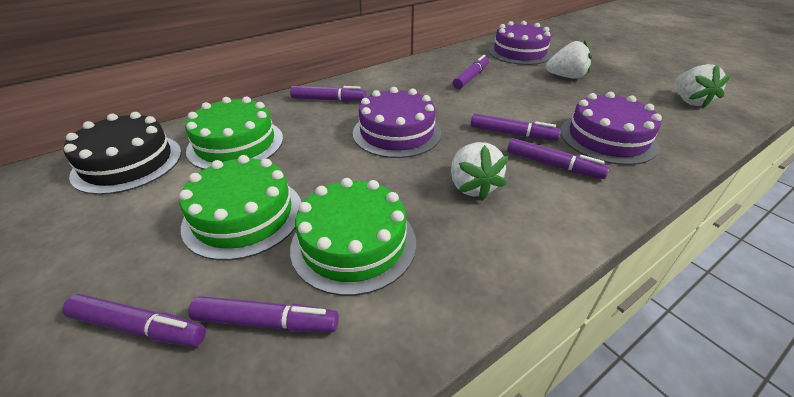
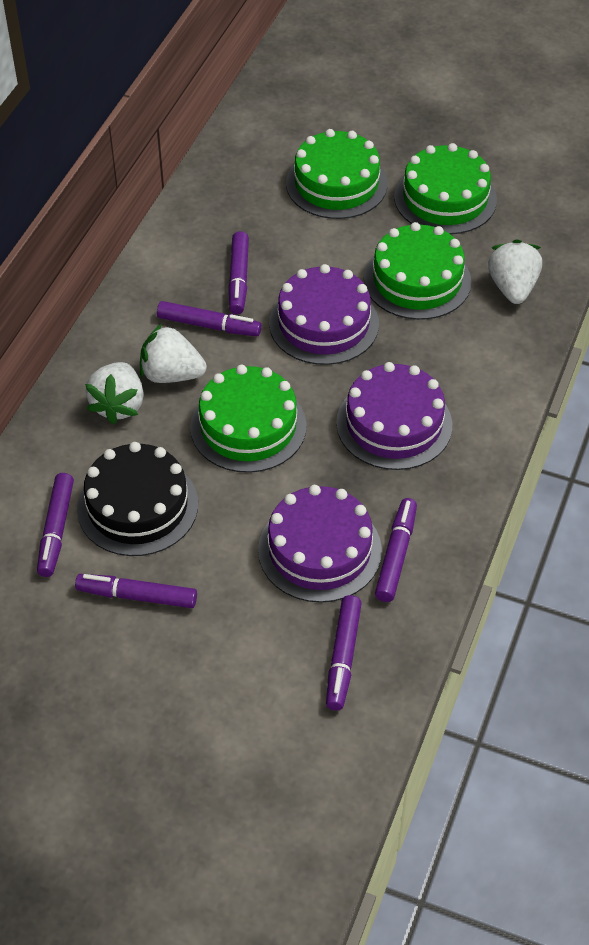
green cake: 3 -> 4

